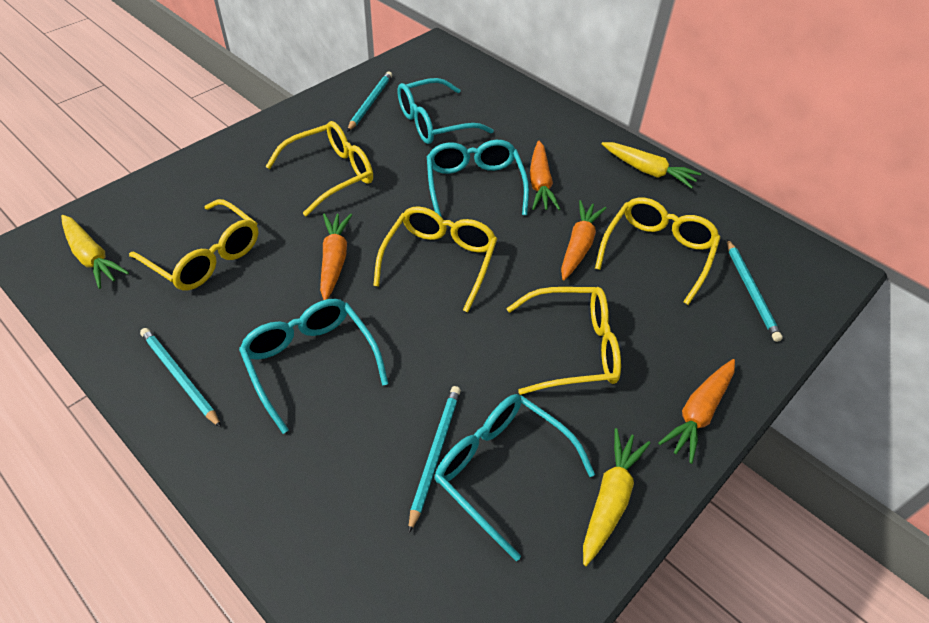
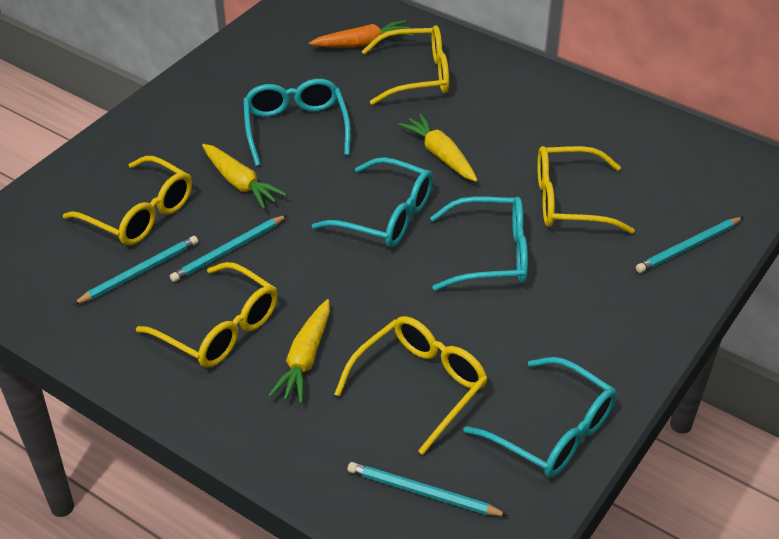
orange carrot: 4 -> 1

